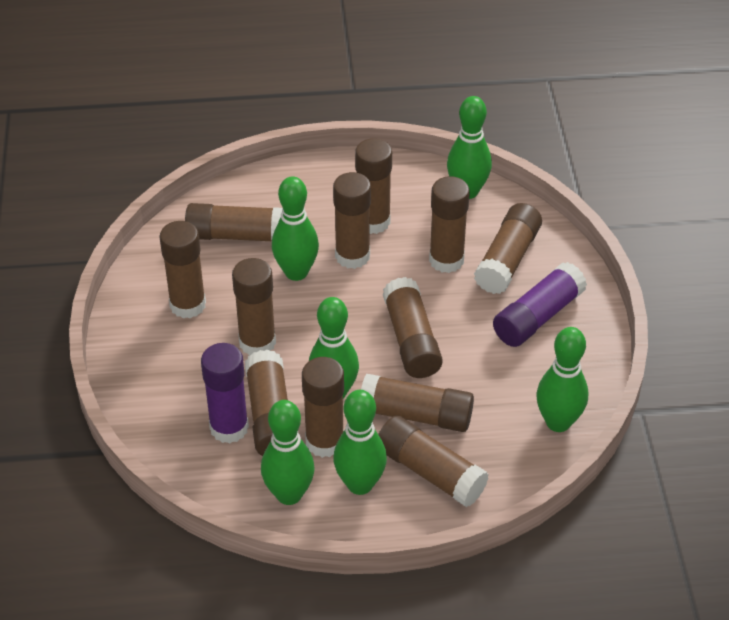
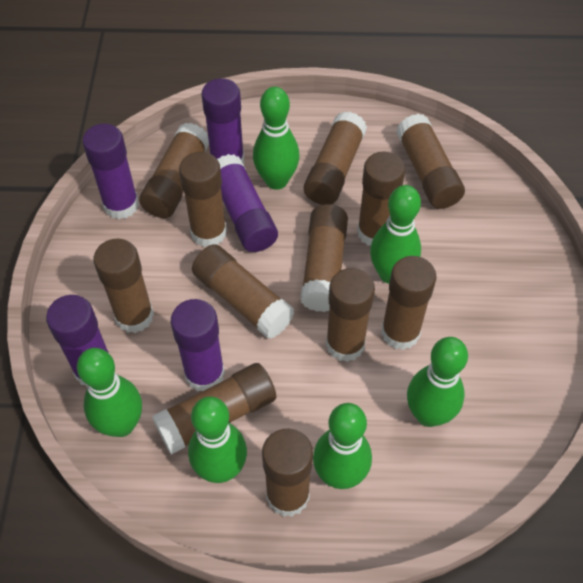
purple glue stick: 2 -> 5

